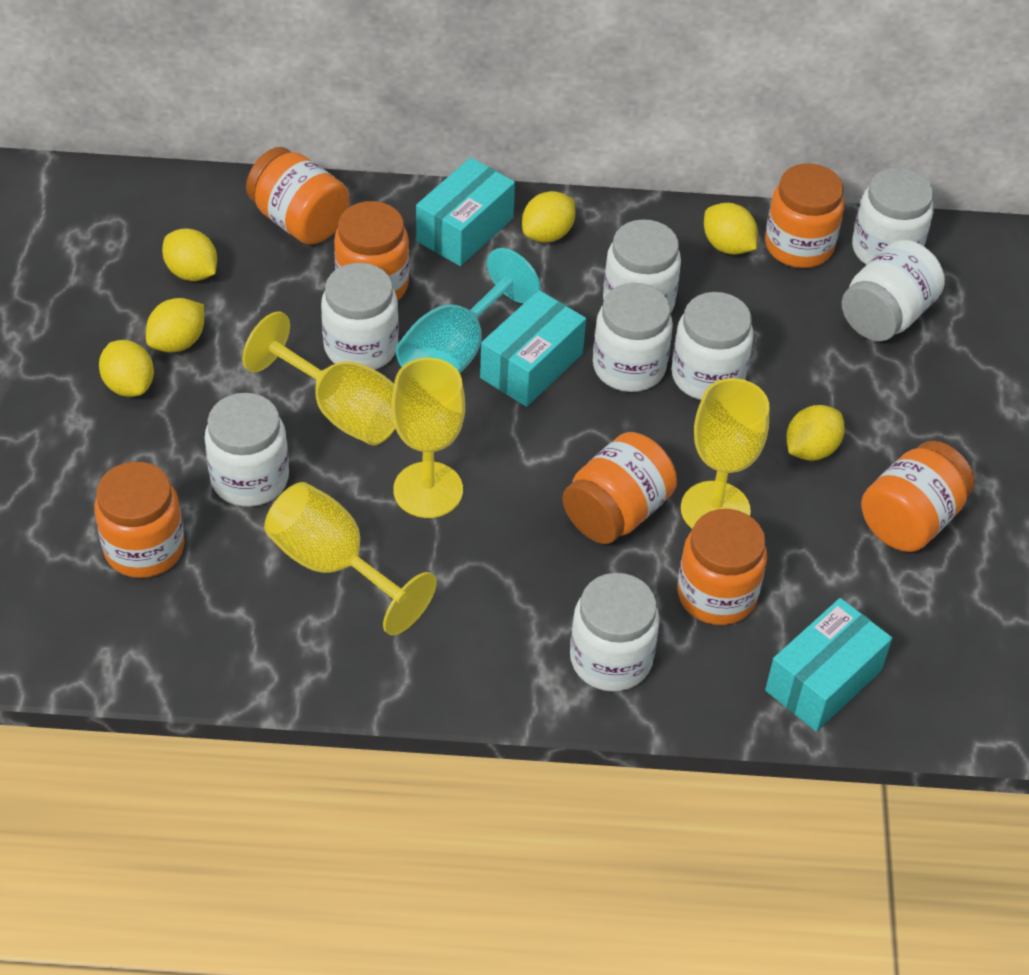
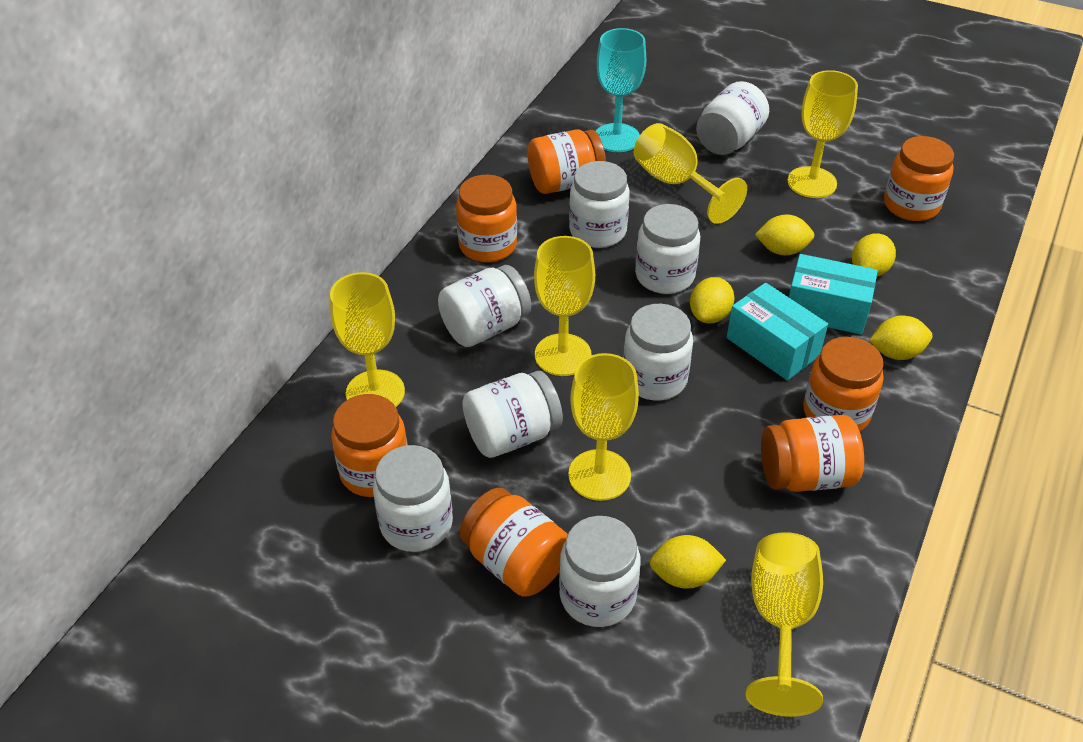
turquoise box: 3 -> 2
yellow goblet: 4 -> 6
yellow lemon: 6 -> 5

